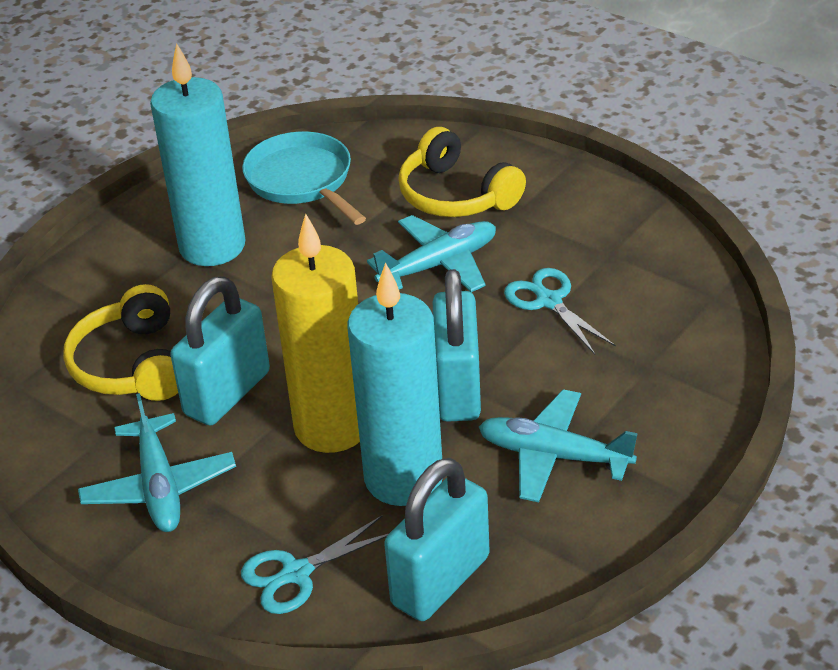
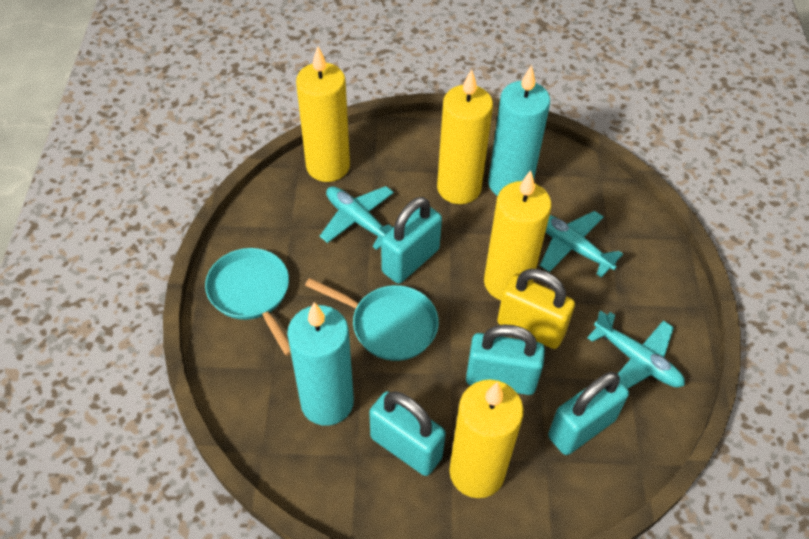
turquoise padlock: 3 -> 4
turquoise pan: 1 -> 2
turquoise scissors: 2 -> 0
yellow candle: 1 -> 4
yellow headphones: 2 -> 0
yellow padlock: 0 -> 1

